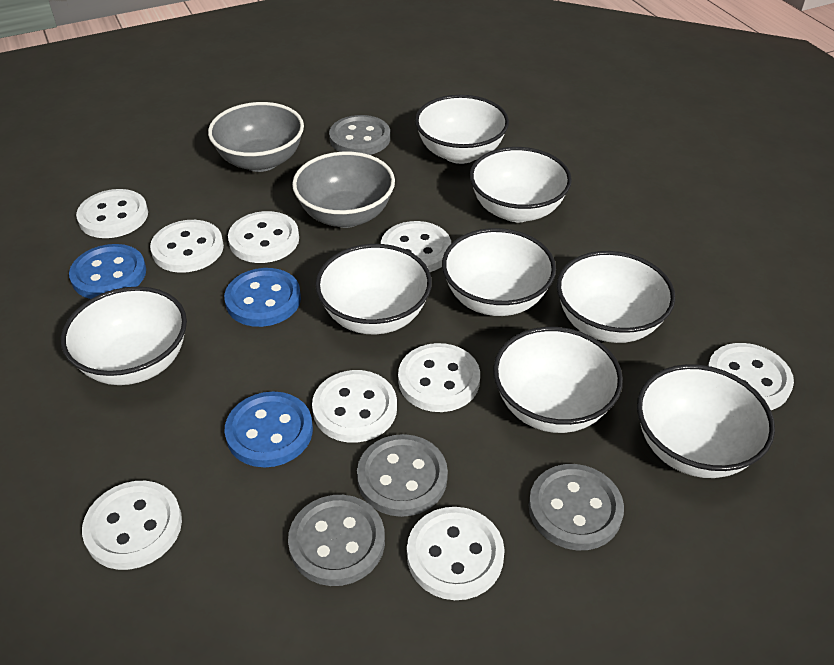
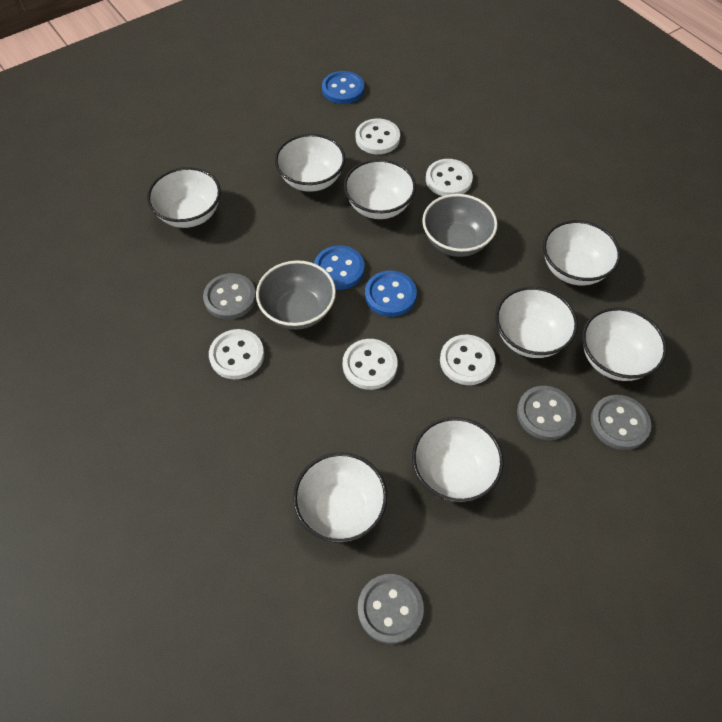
white button: 9 -> 5

